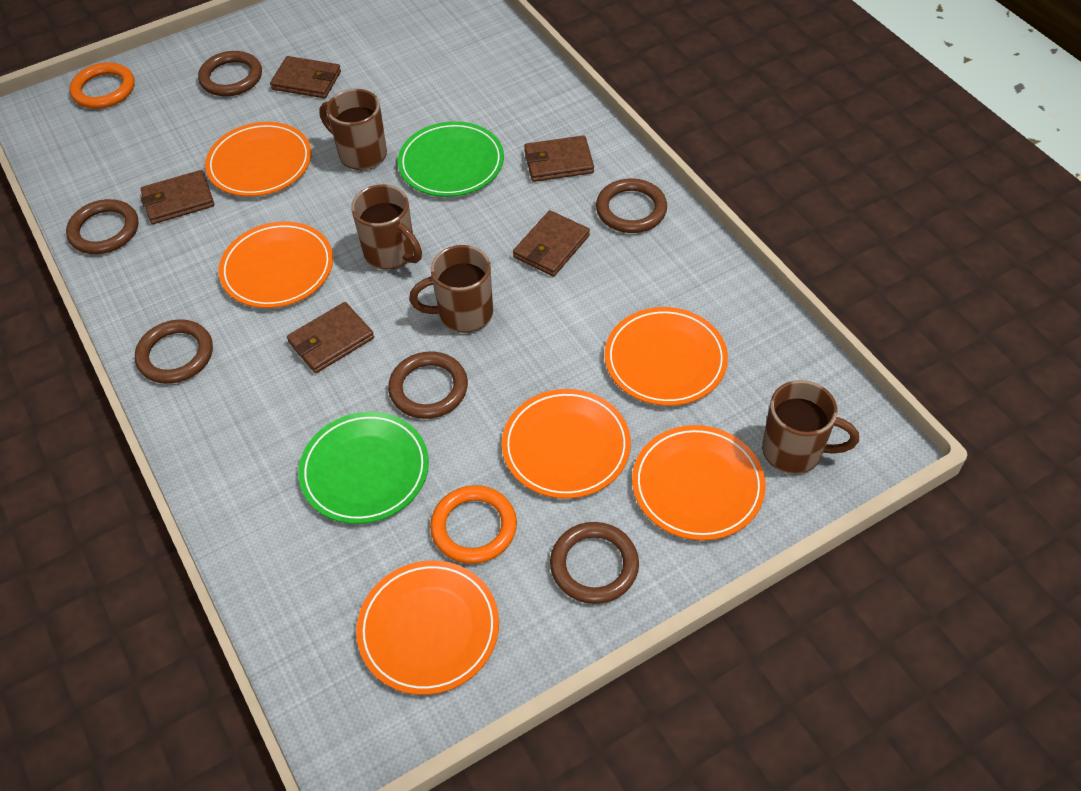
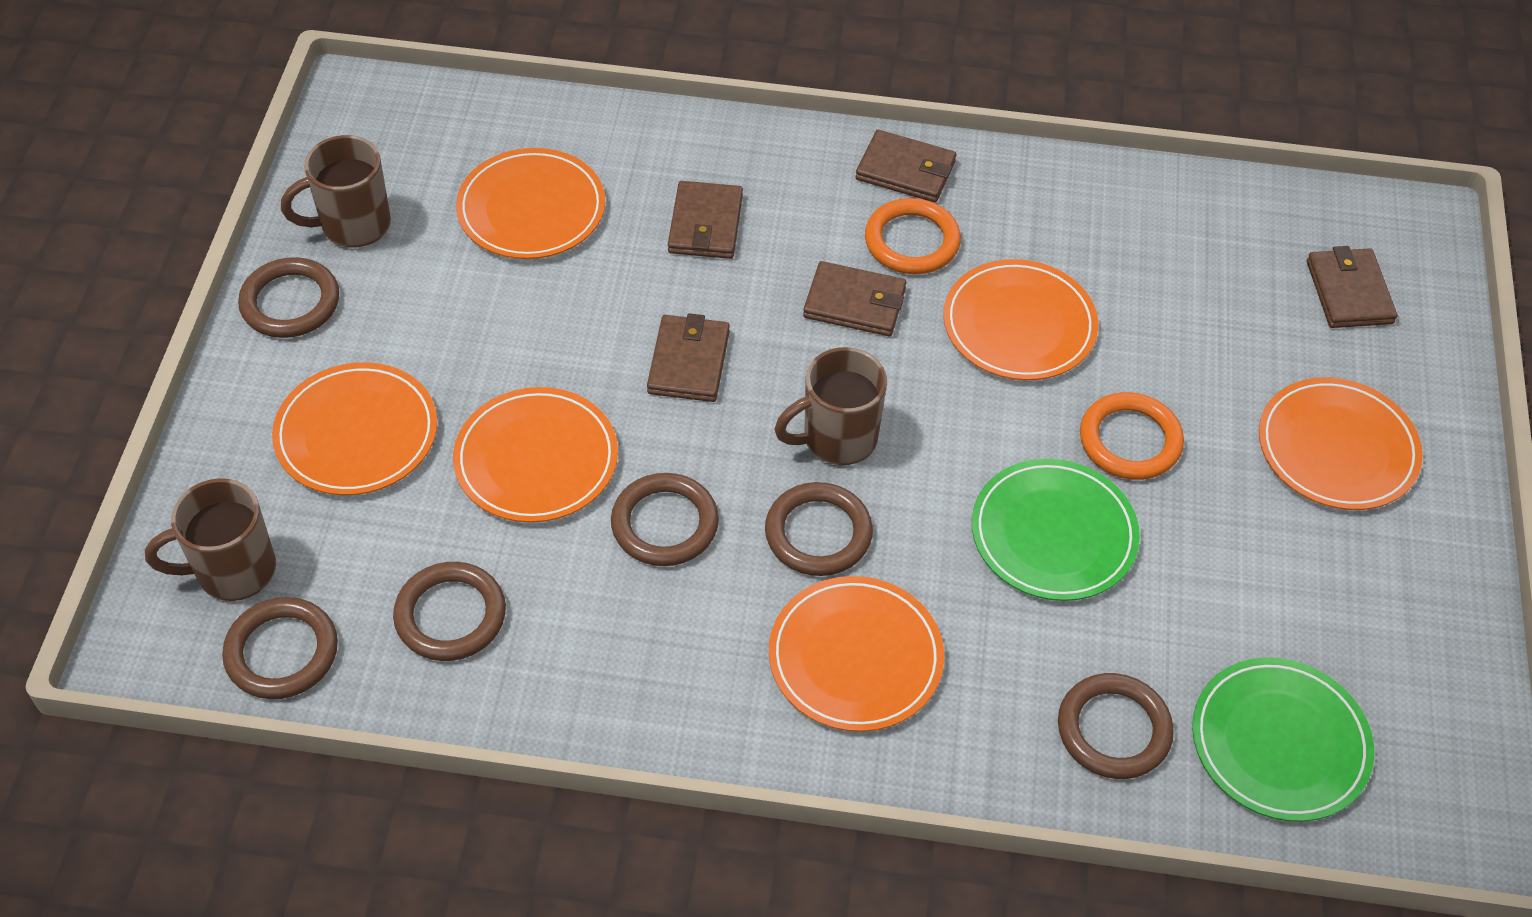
brown mug: 4 -> 3

